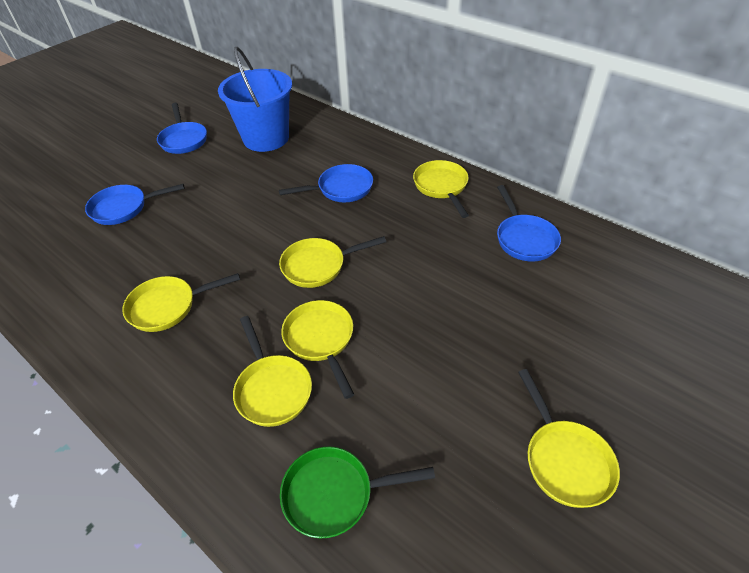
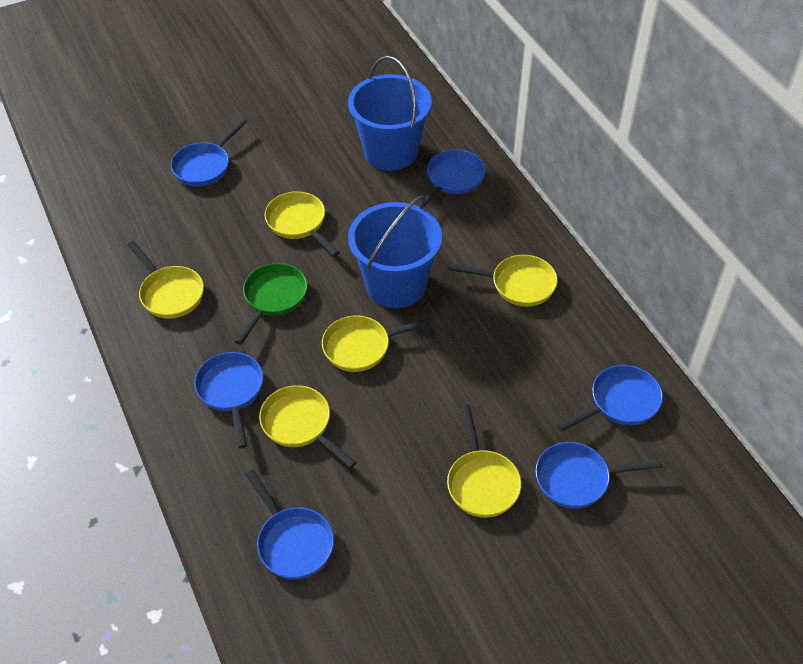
blue bucket: 1 -> 2
blue pan: 4 -> 6

